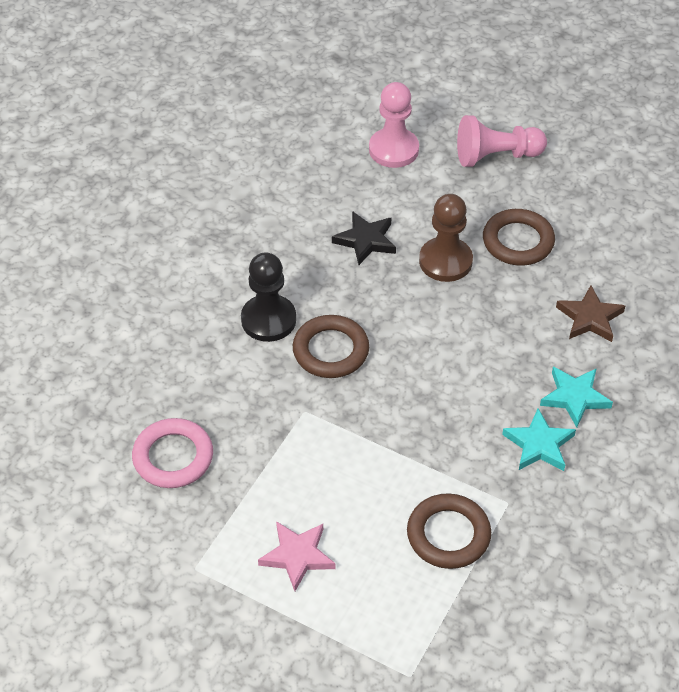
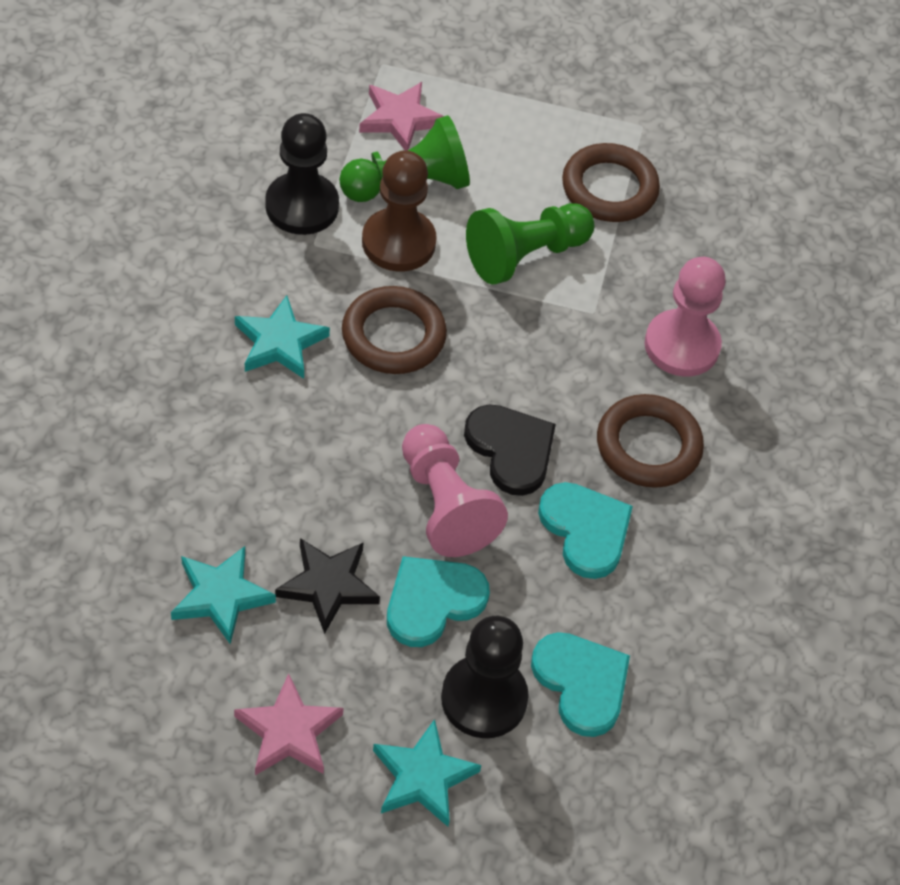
black heart: 0 -> 1
black pawn: 1 -> 2
brown star: 1 -> 0
green pawn: 0 -> 2
pink ring: 1 -> 0
pink star: 1 -> 2
turquoise heart: 0 -> 3
turquoise star: 2 -> 3

